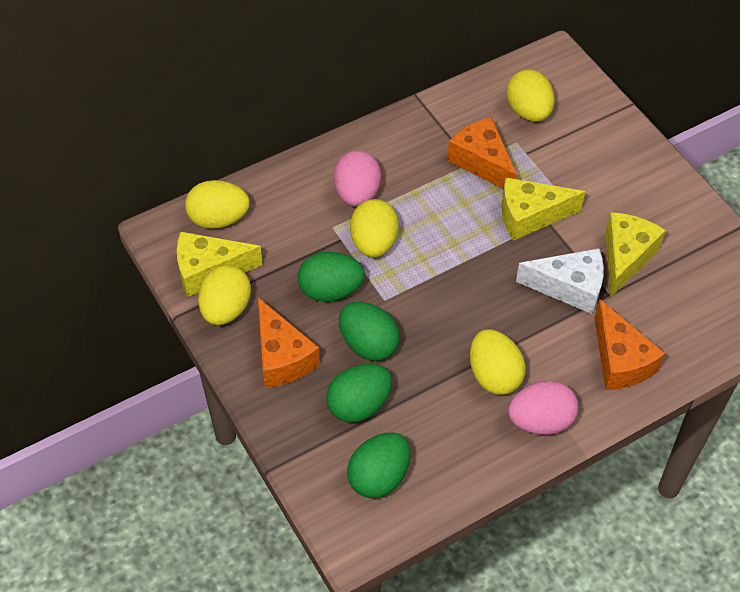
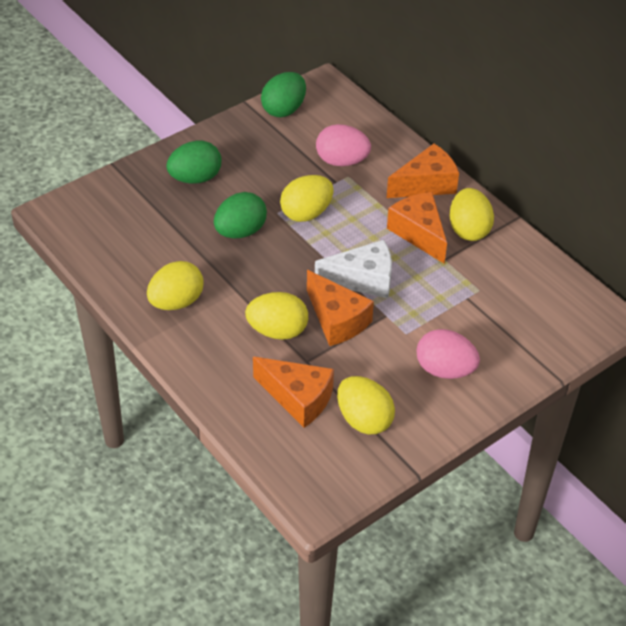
green egg: 4 -> 3
orange cheese: 3 -> 4
yellow cheese: 3 -> 0

